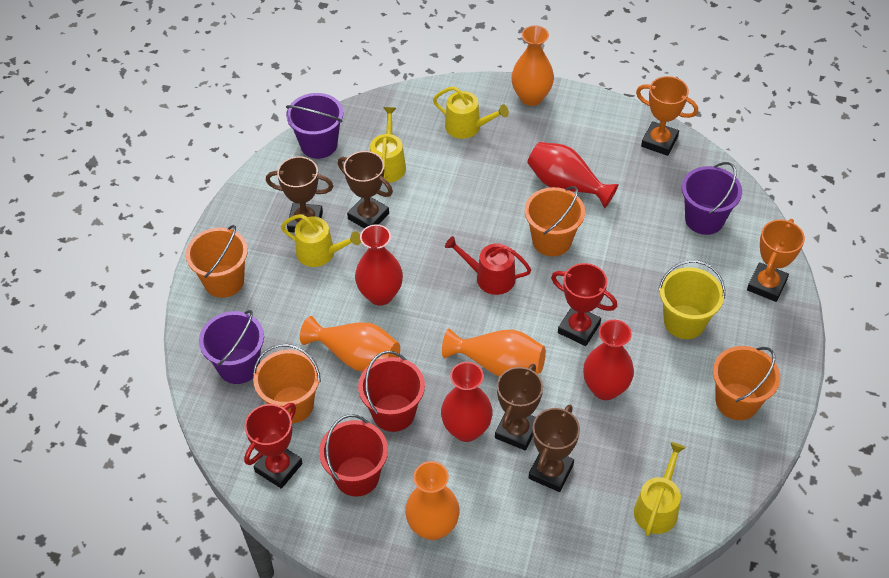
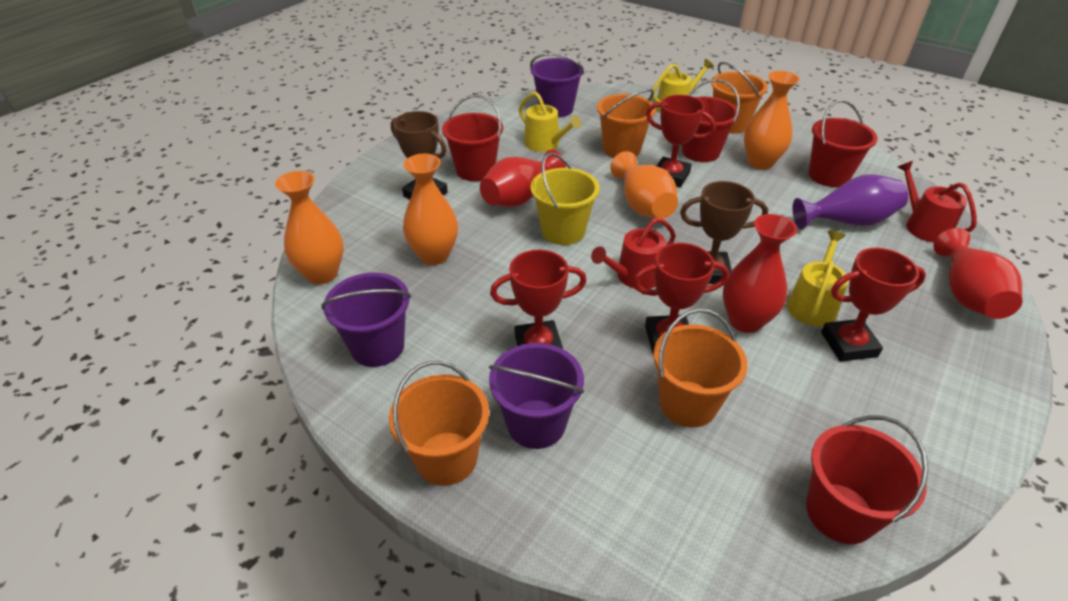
brown trophy: 4 -> 2
orange trophy: 2 -> 0
purple vase: 0 -> 1
red bucket: 2 -> 4
red trophy: 2 -> 4
red vase: 4 -> 3
red watering can: 1 -> 2
yellow watering can: 4 -> 3

